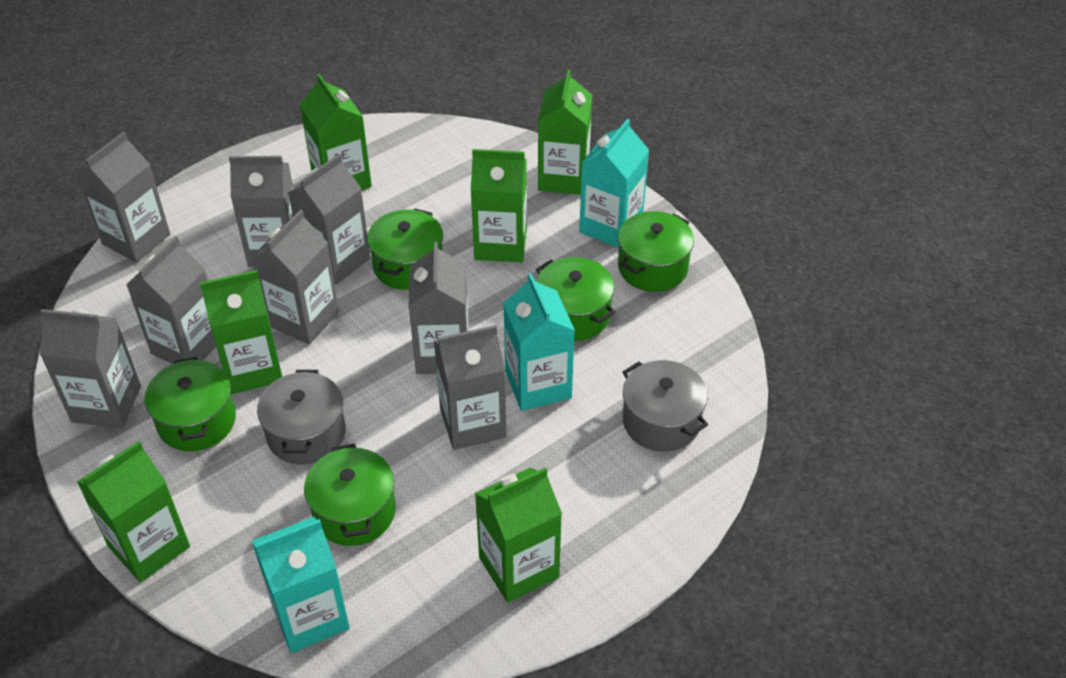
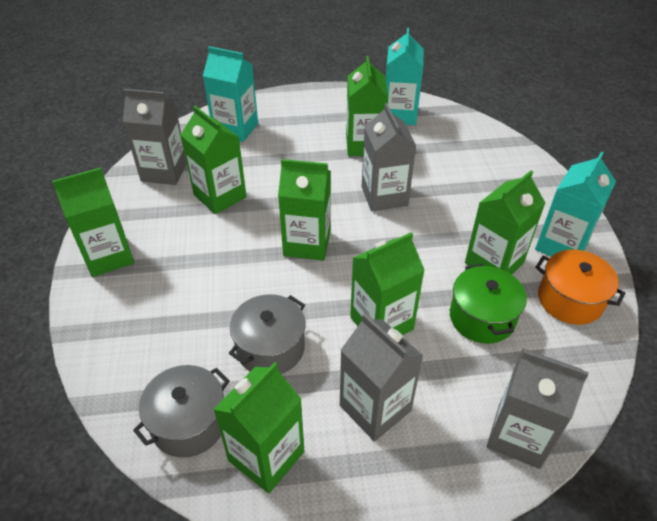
green carton: 6 -> 7
green pot: 5 -> 1
grey carton: 8 -> 4
orange pot: 0 -> 1

